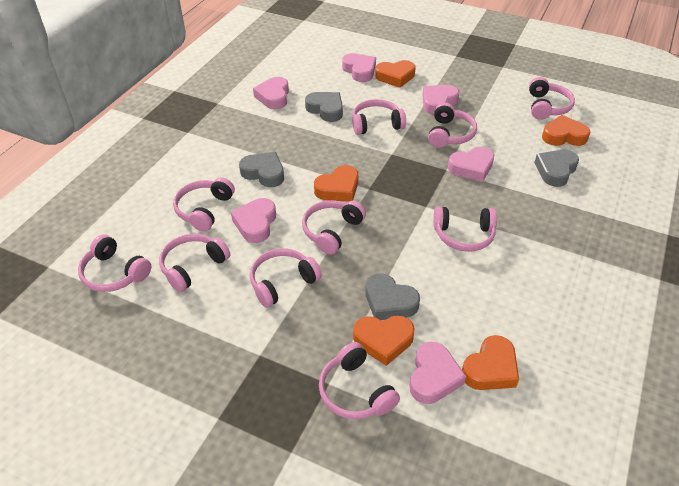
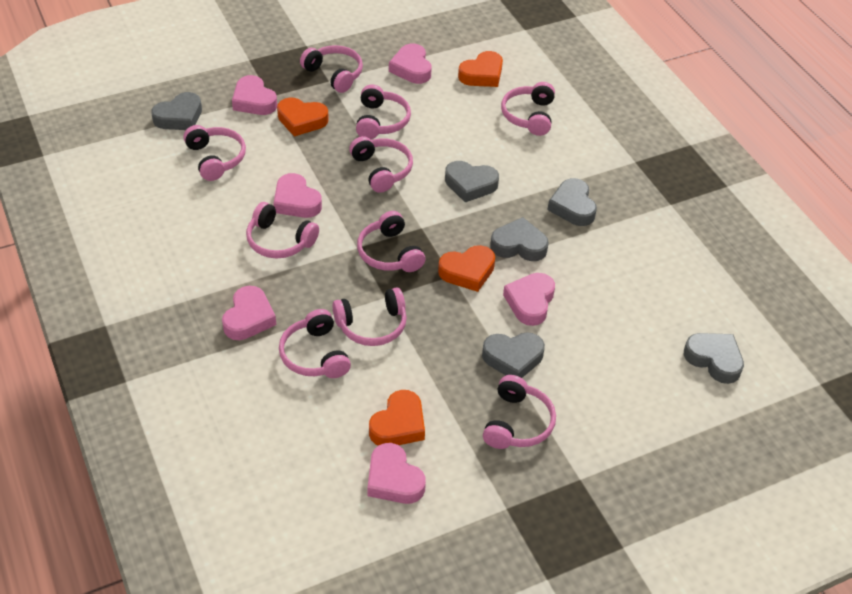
grey heart: 4 -> 6
orange heart: 5 -> 4

